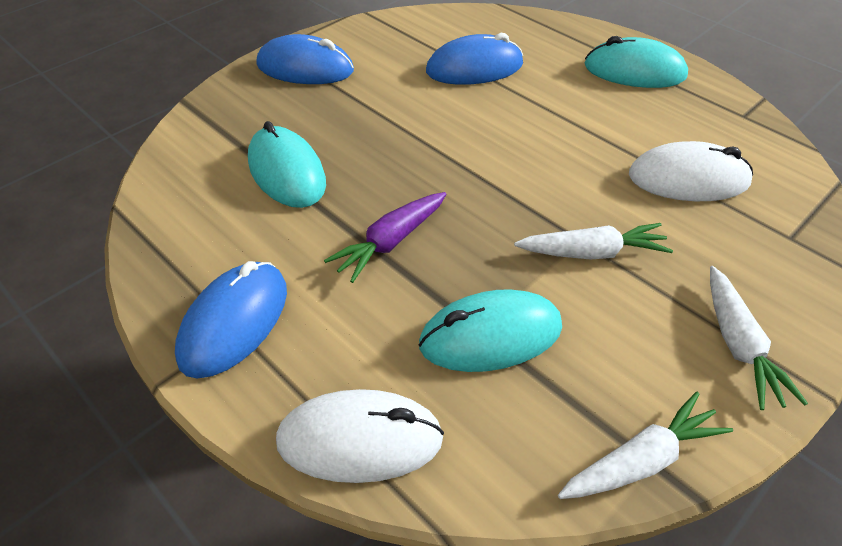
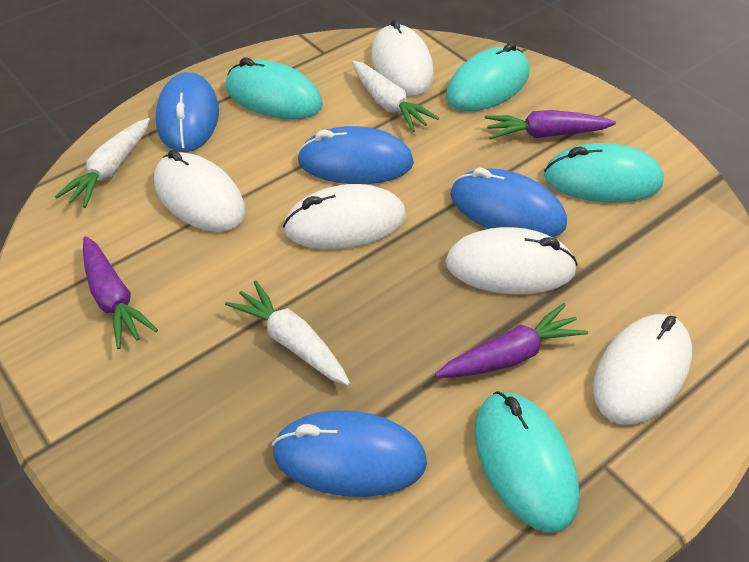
blue mouse: 3 -> 4
purple carrot: 1 -> 3
turquoise mouse: 3 -> 4
white mouse: 2 -> 5

